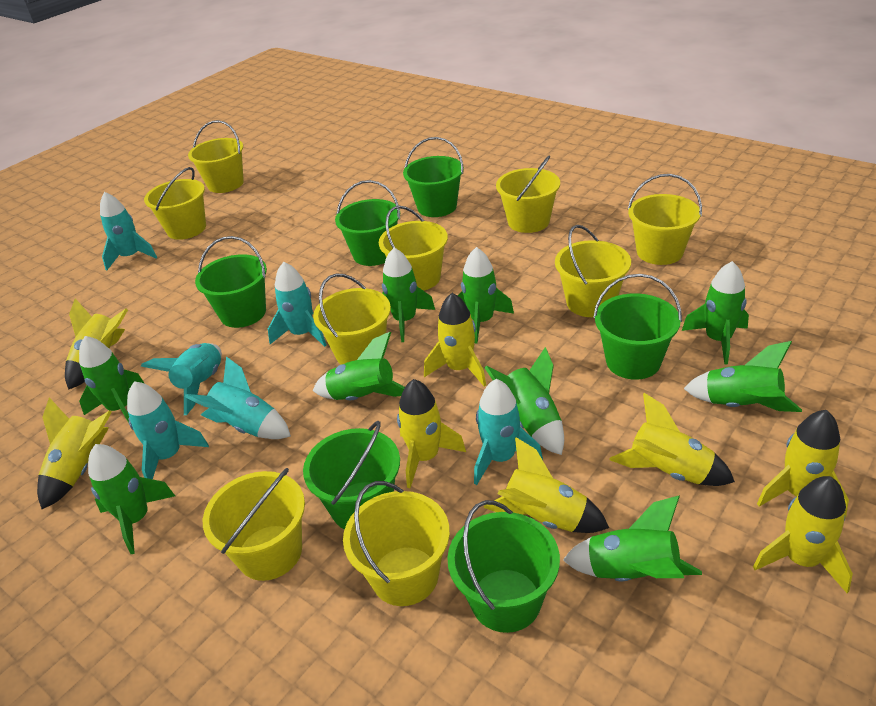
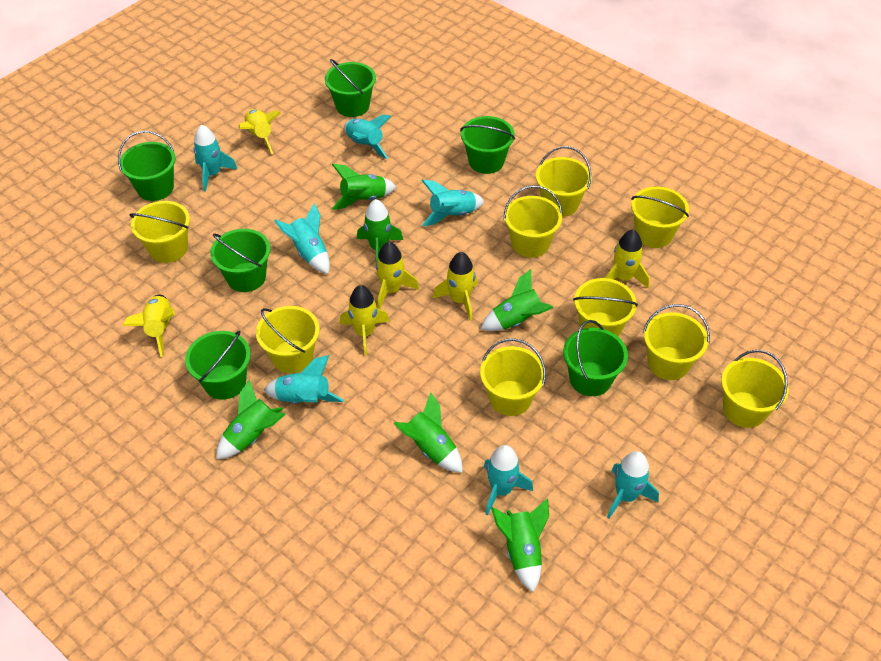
green rocket: 9 -> 6
turquoise rocket: 6 -> 7
yellow rocket: 8 -> 6

